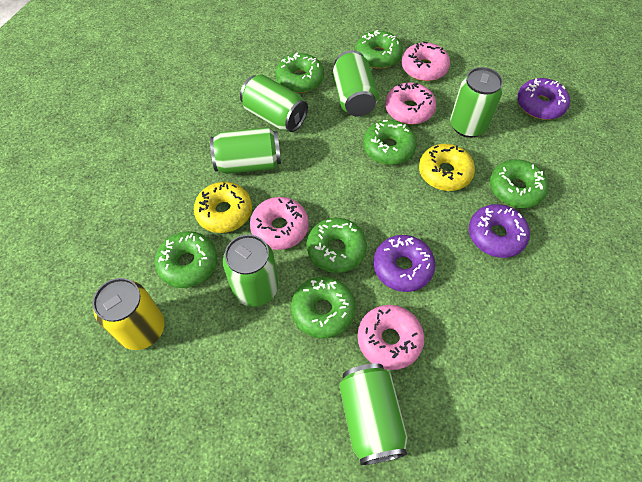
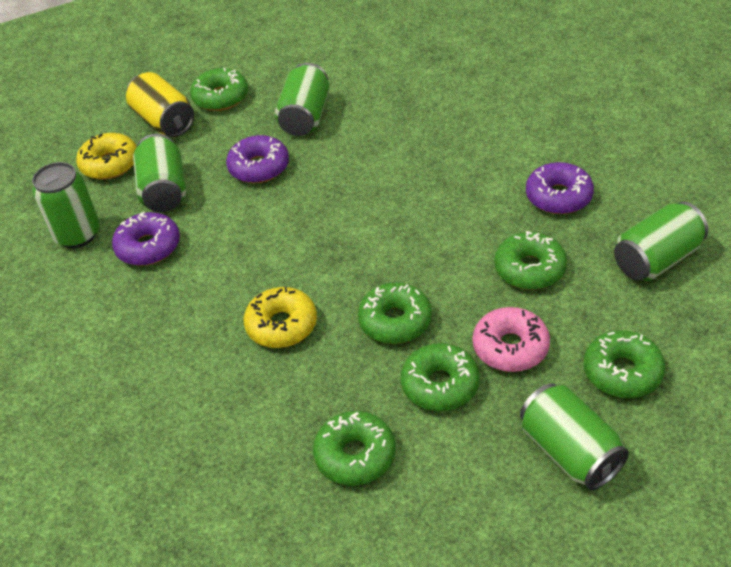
green can: 6 -> 5
green donut: 7 -> 6
pink donut: 4 -> 1

